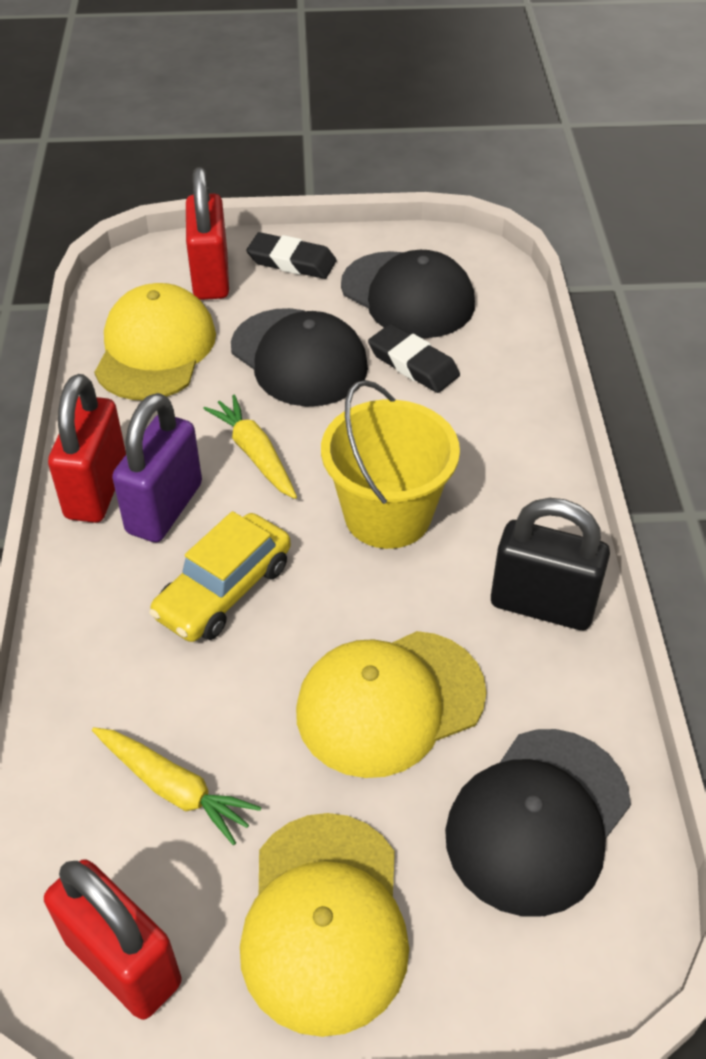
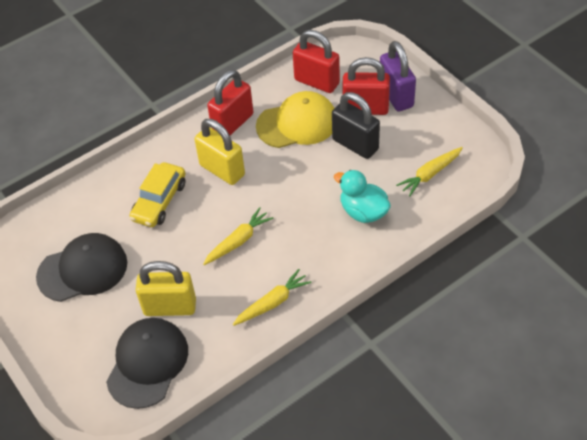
black cap: 3 -> 2
black eraser: 2 -> 0
turquoise duck: 0 -> 1
yellow bucket: 1 -> 0
yellow cap: 3 -> 1
yellow carrot: 2 -> 3
yellow padlock: 0 -> 2

